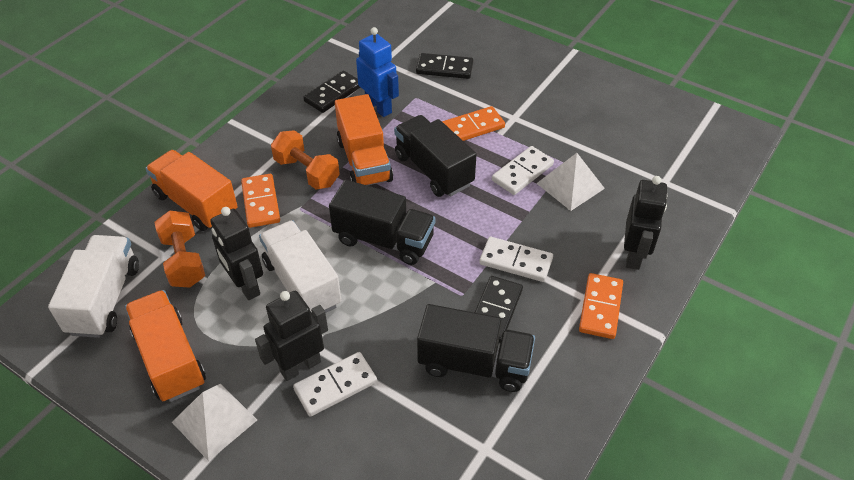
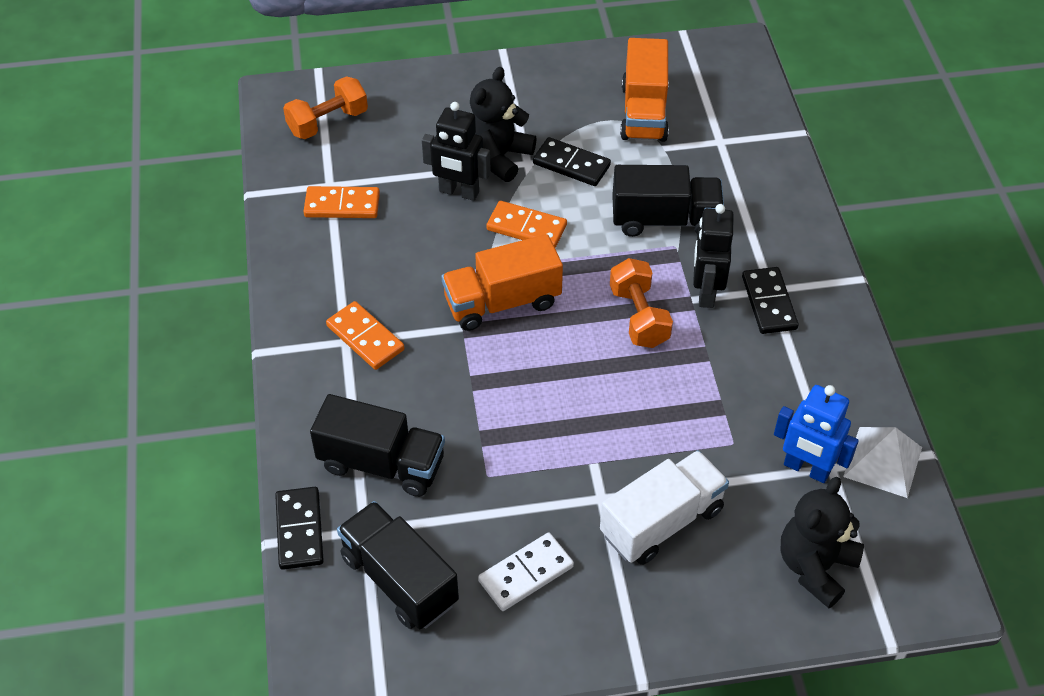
black robot: 3 -> 2
black teddy bear: 0 -> 2
orange truck: 3 -> 2
white domino: 3 -> 1
white pyramid: 2 -> 1
white truck: 2 -> 1

